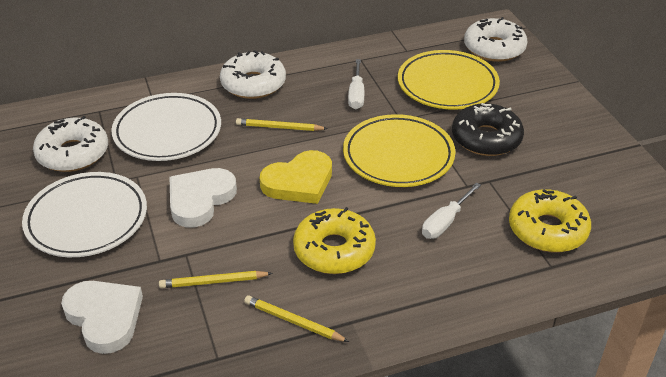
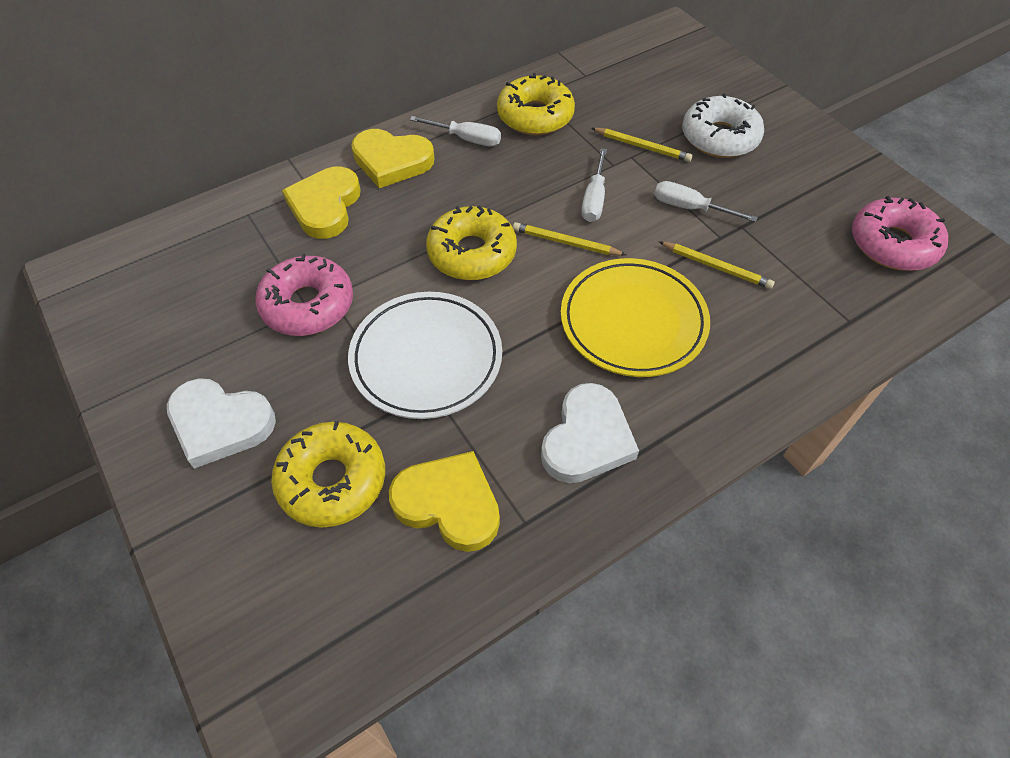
black donut: 1 -> 0
pink donut: 0 -> 2
white donut: 3 -> 1
white plate: 2 -> 1
white screwdriver: 2 -> 3
yellow donut: 2 -> 3
yellow heart: 1 -> 3
yellow plate: 2 -> 1

